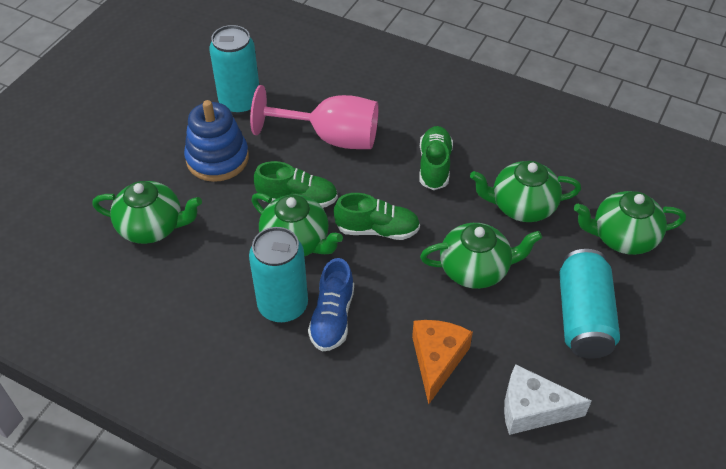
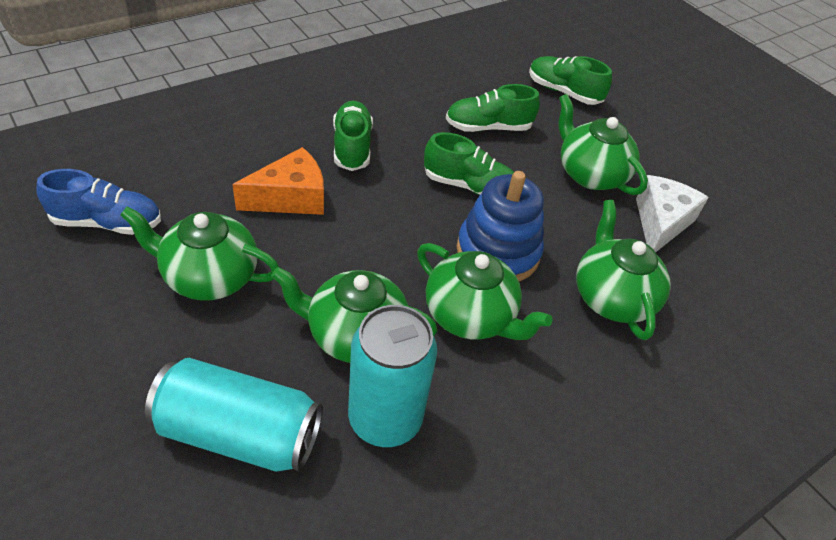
green shoe: 3 -> 4
pink goblet: 1 -> 0
turquoise can: 3 -> 2

